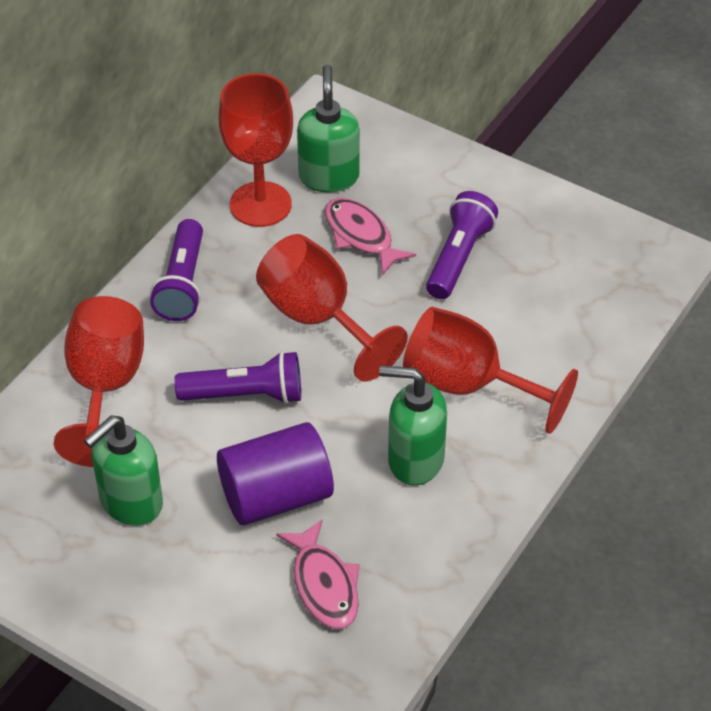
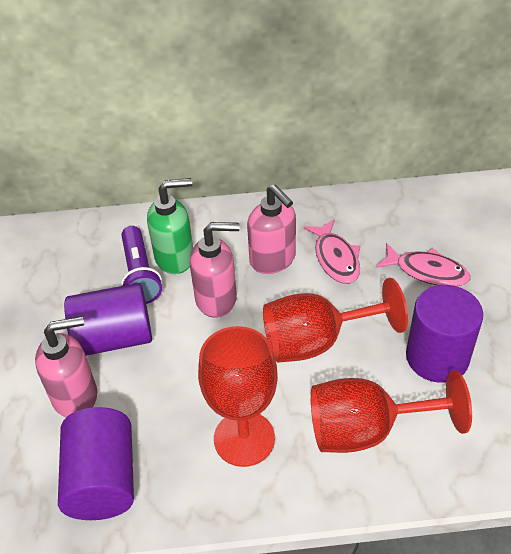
green soap dispenser: 3 -> 1
pink soap dispenser: 0 -> 3
purple cylinder: 1 -> 3
purple flashlight: 3 -> 1
red goblet: 4 -> 3

